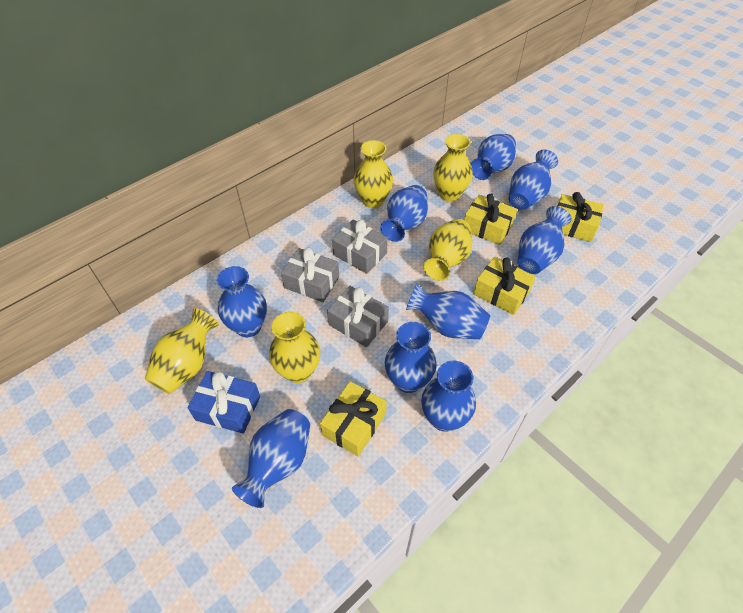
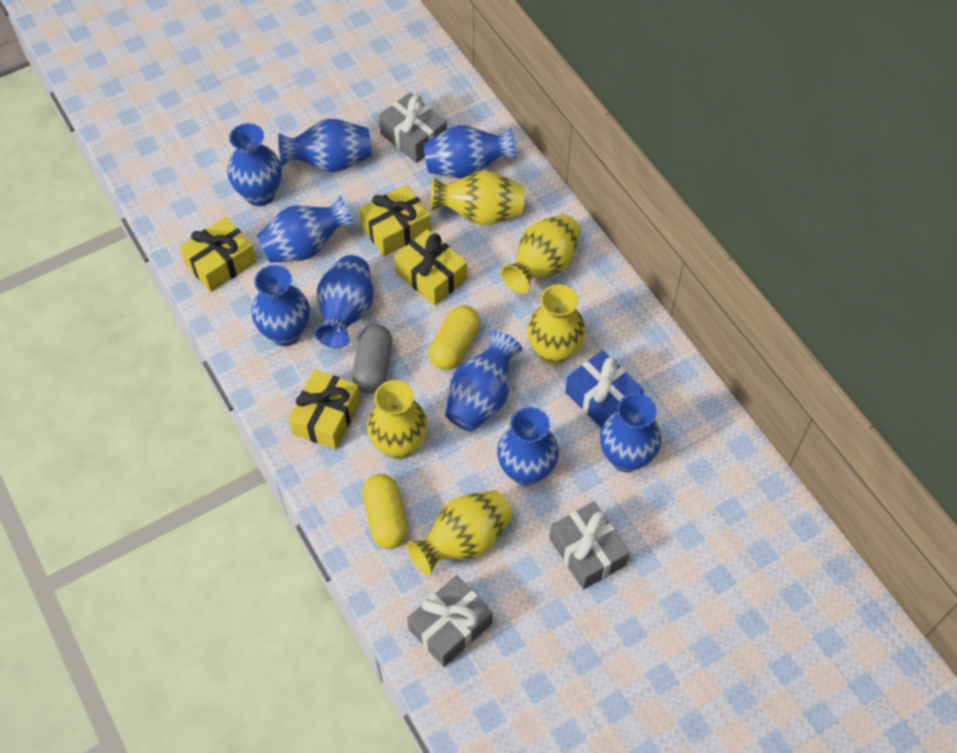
grey capsule: 0 -> 1
yellow capsule: 0 -> 2

